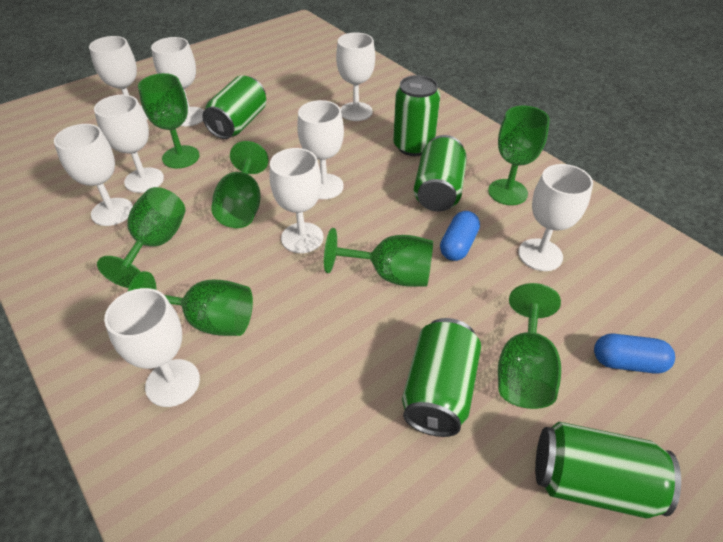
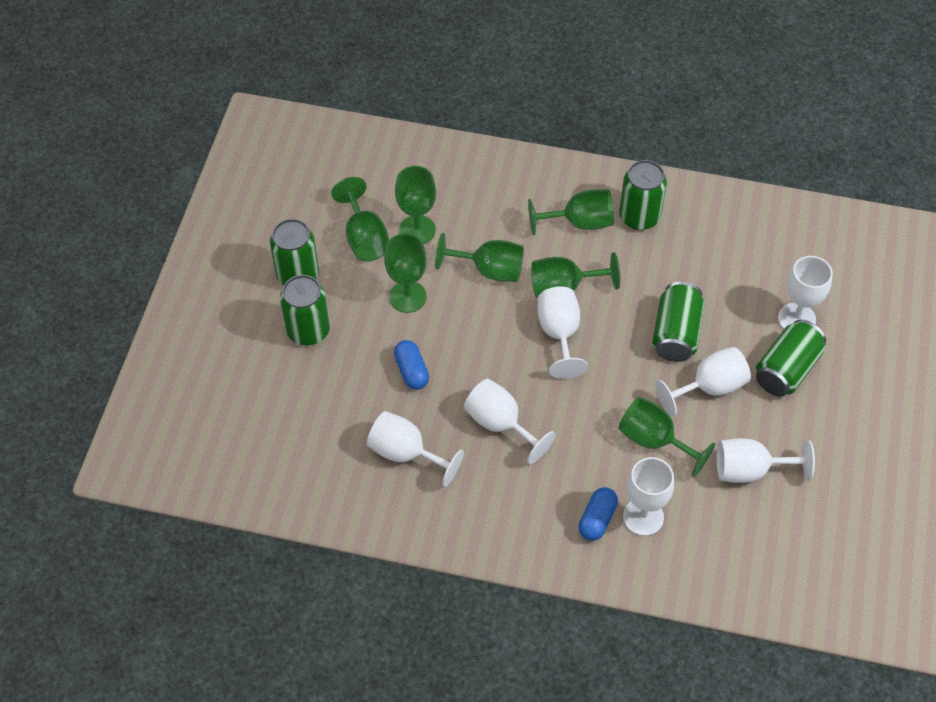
white goblet: 9 -> 7

